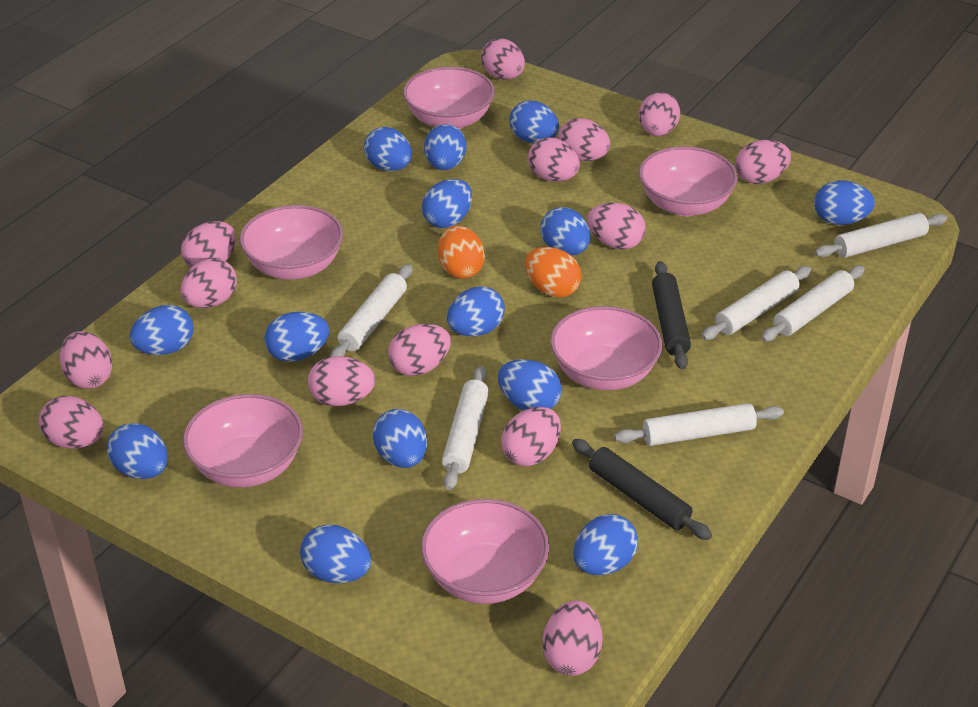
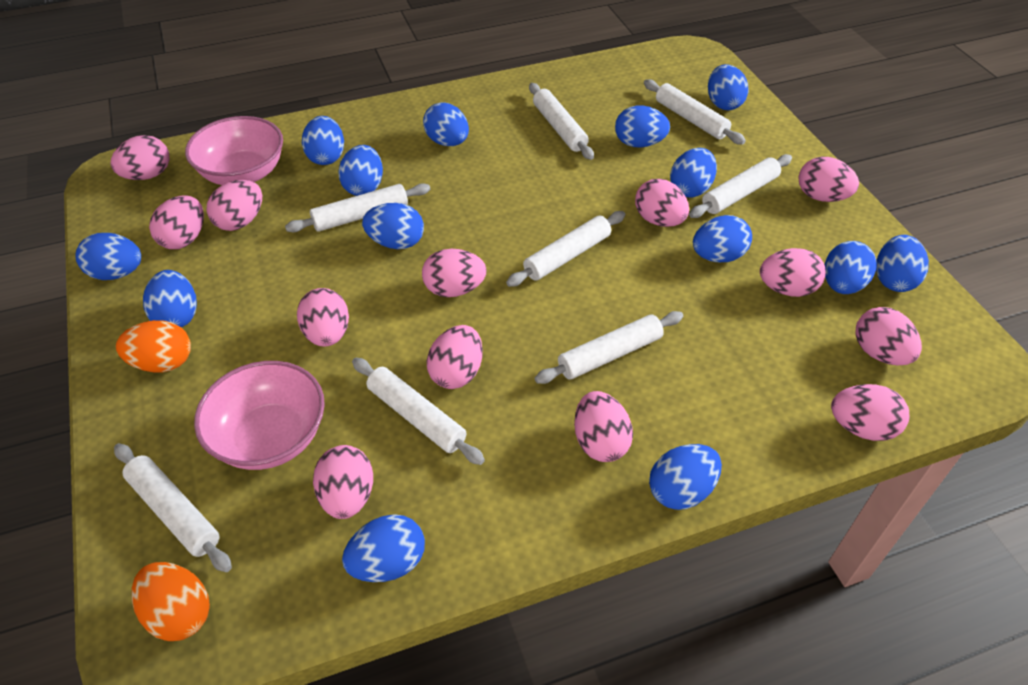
black rolling pin: 2 -> 0
pink bowl: 6 -> 2
pink egg: 14 -> 13
white rolling pin: 6 -> 8

